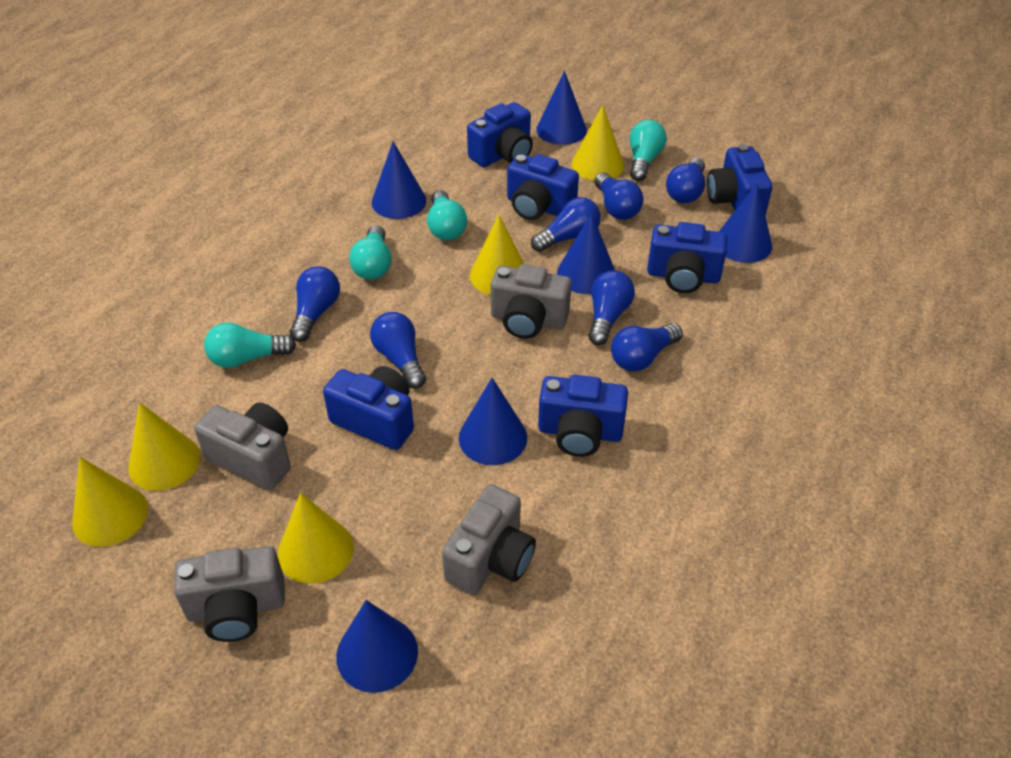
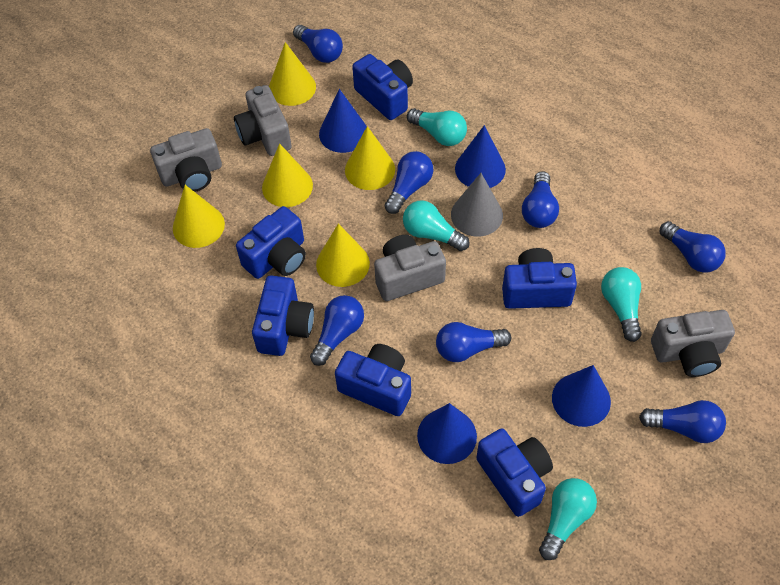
blue cone: 6 -> 4
grey cone: 0 -> 1

